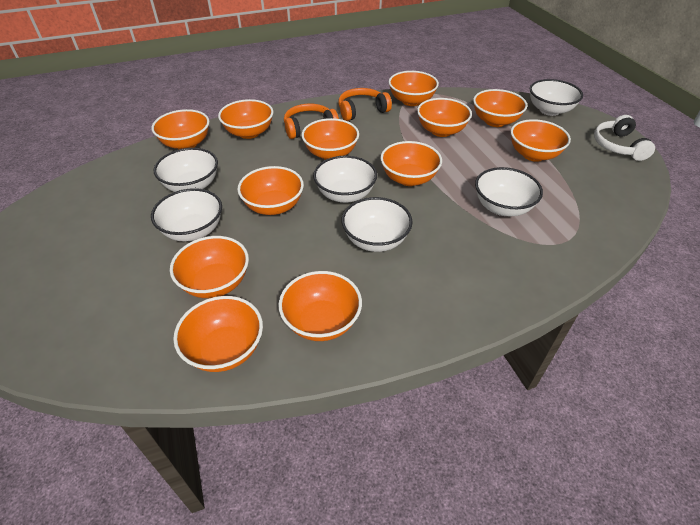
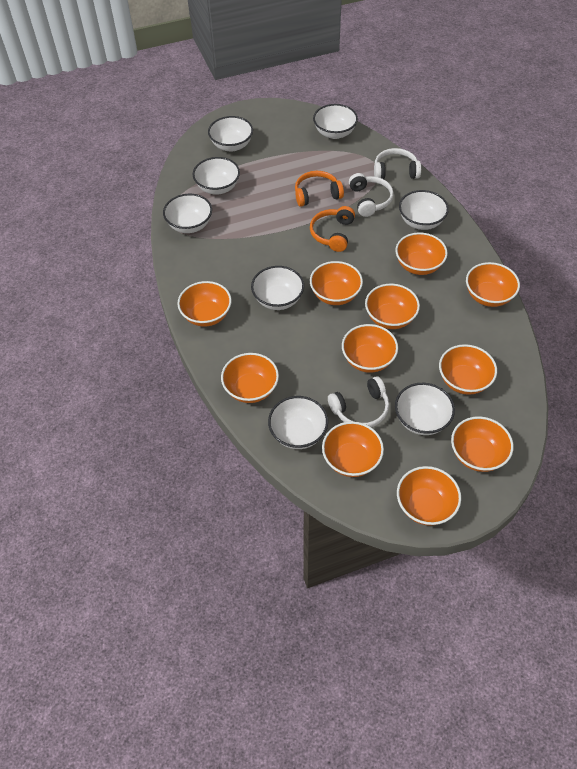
orange bowl: 12 -> 11
white bowl: 6 -> 8
white headphones: 1 -> 3

